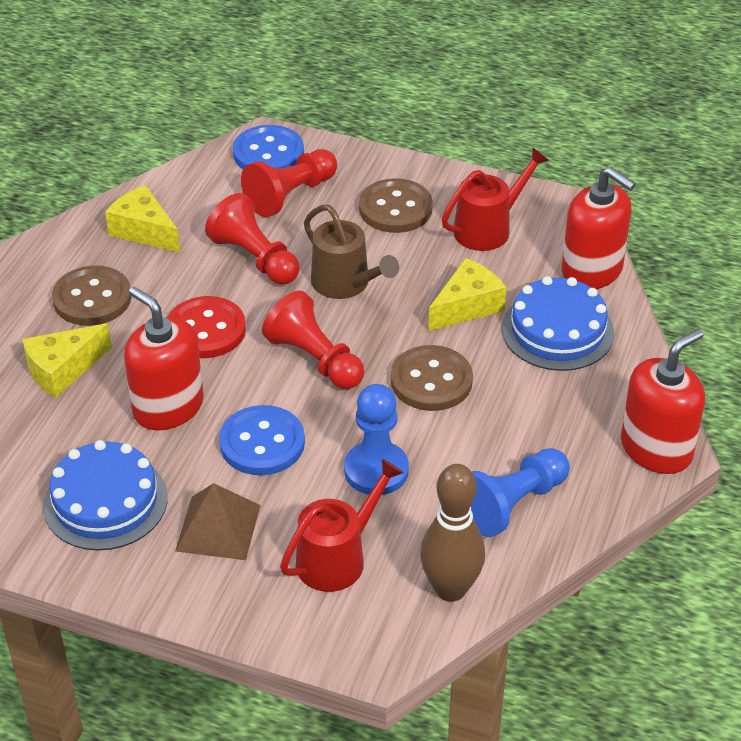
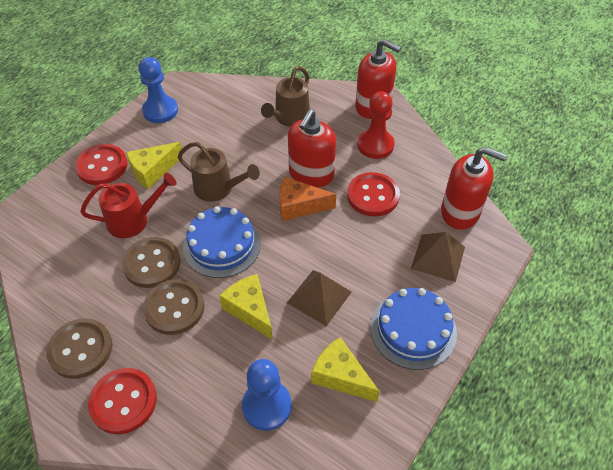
blue button: 2 -> 0
brown bowling pin: 1 -> 0
brown pyramid: 1 -> 2
brown watering can: 1 -> 2
orange cheese: 0 -> 1
red button: 1 -> 3
red pawn: 3 -> 1
red watering can: 2 -> 1

